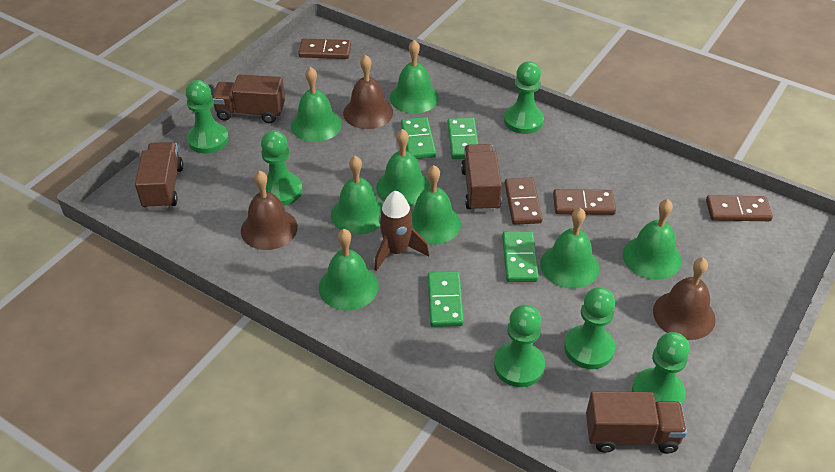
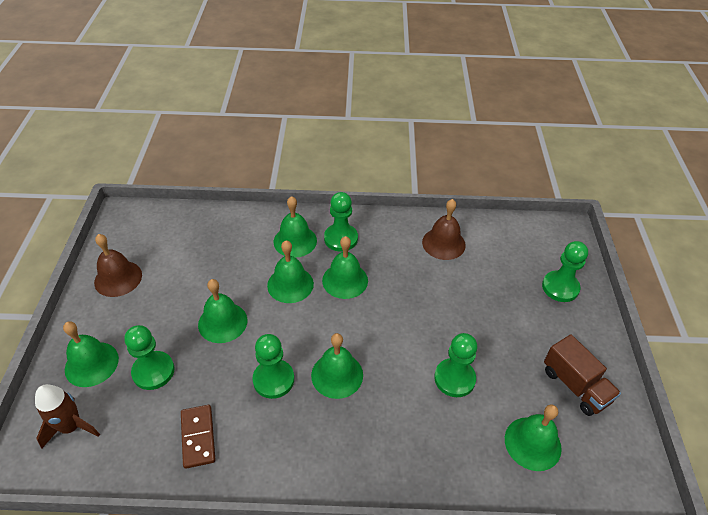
brown bell: 3 -> 2
brown domino: 4 -> 1
brown truck: 4 -> 1
green bell: 8 -> 7
green domino: 4 -> 0
green pawn: 6 -> 5

